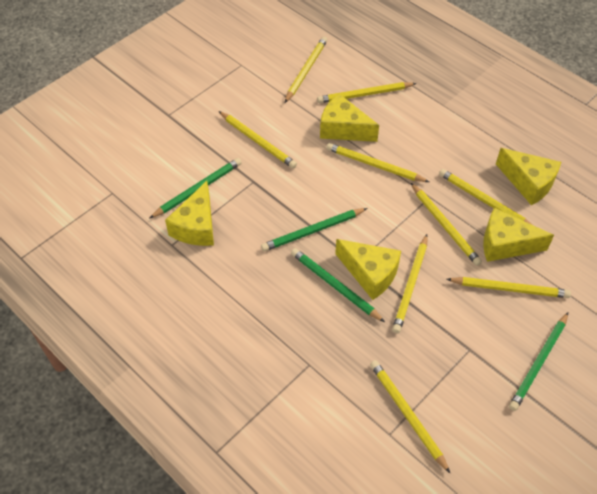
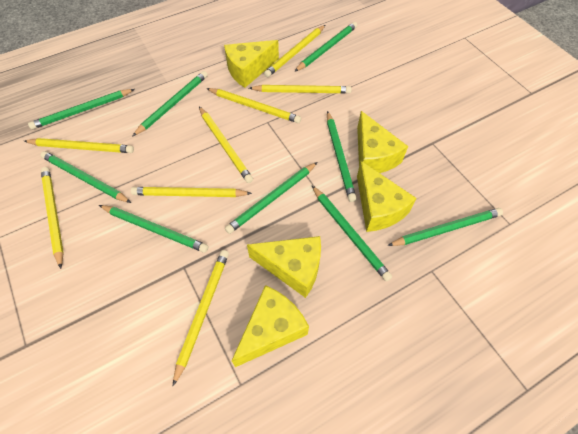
green pencil: 4 -> 9
yellow pencil: 9 -> 8

